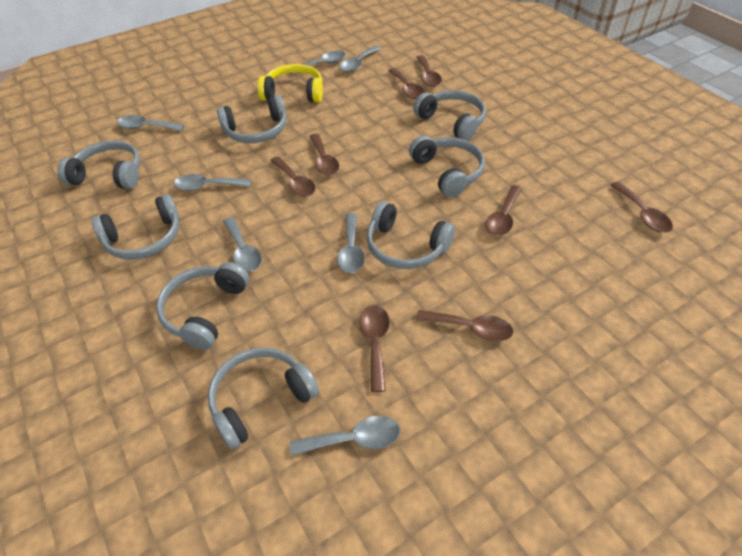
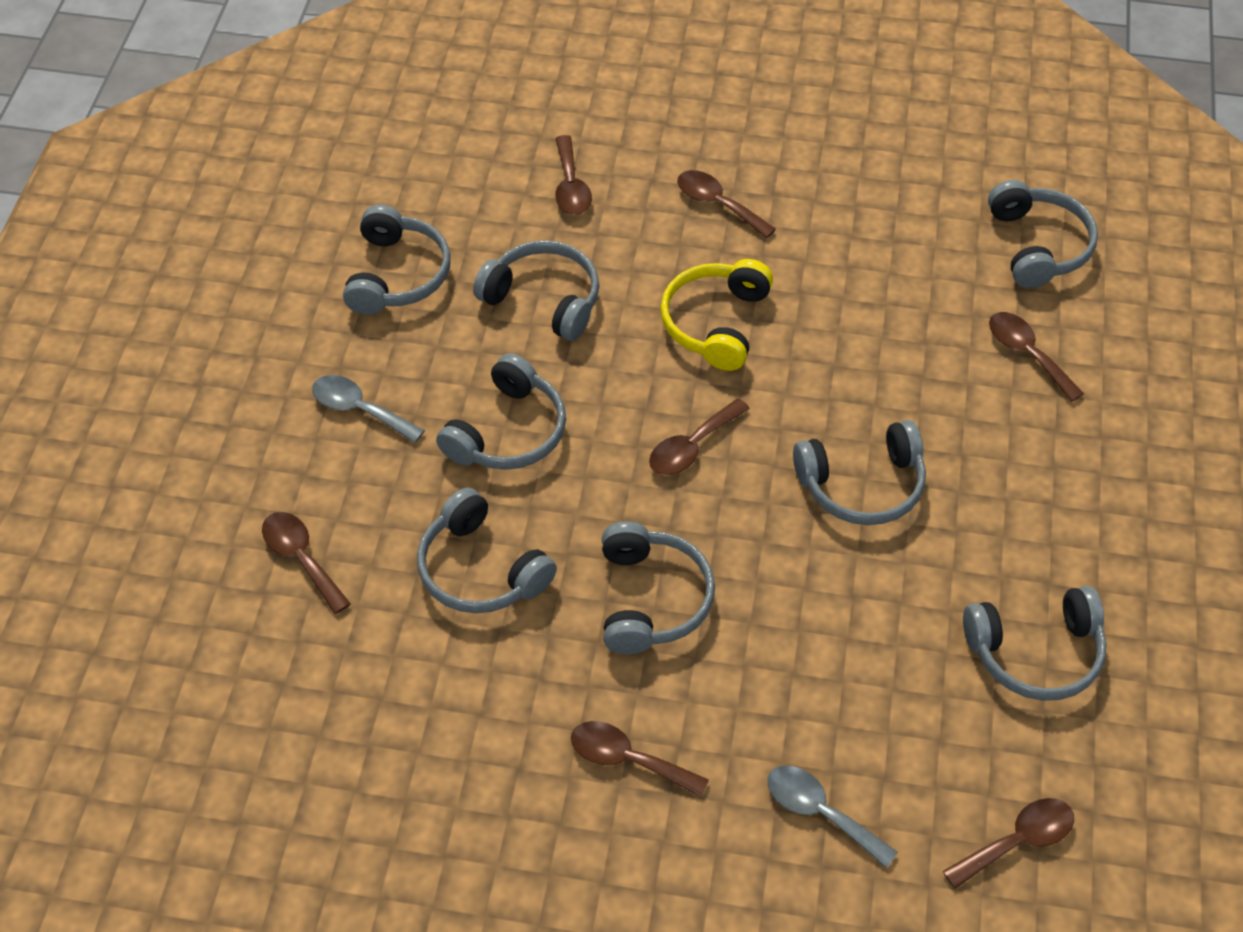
brown spoon: 8 -> 7
grey spoon: 7 -> 2

